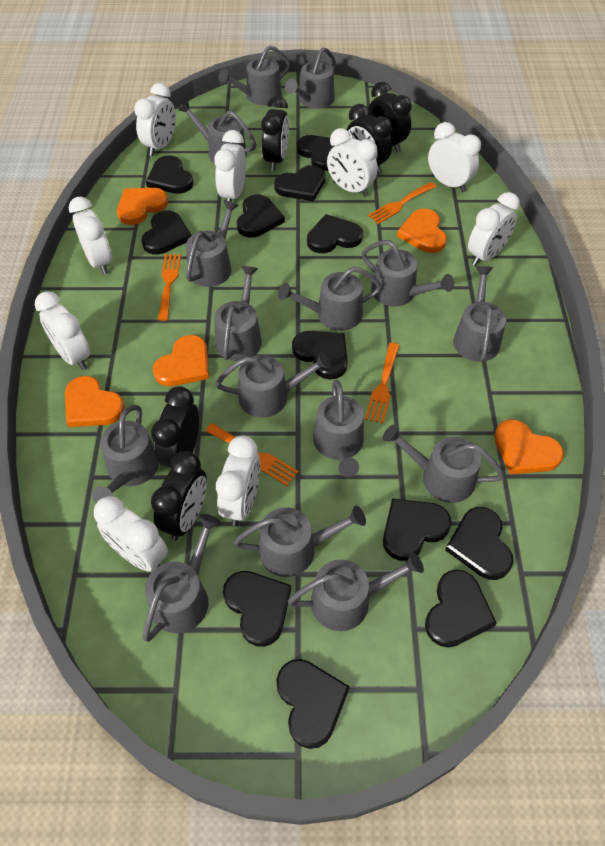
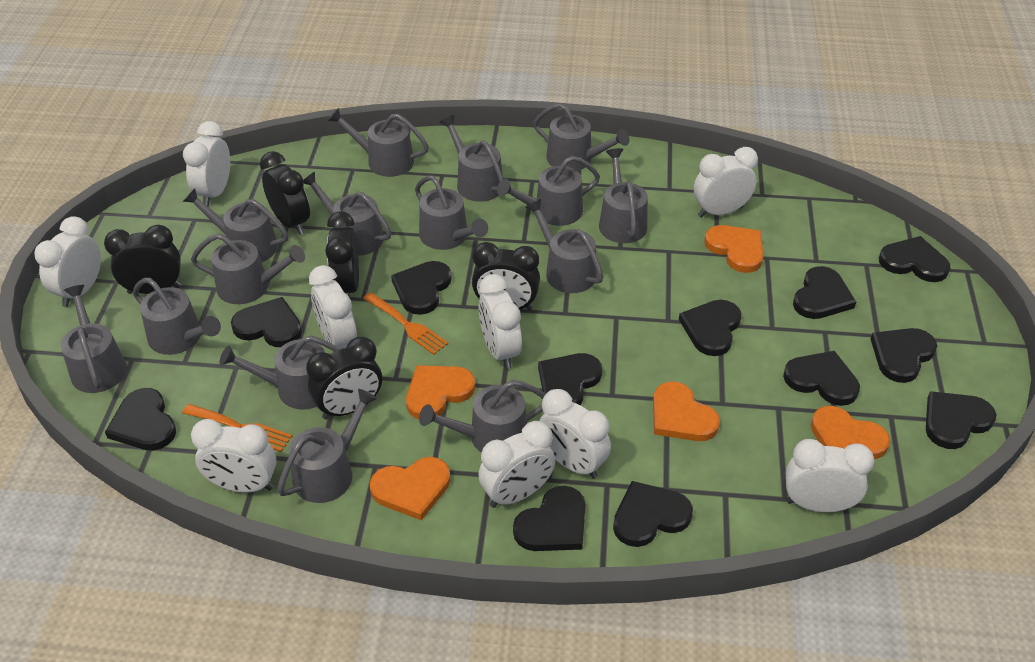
orange fork: 4 -> 2

